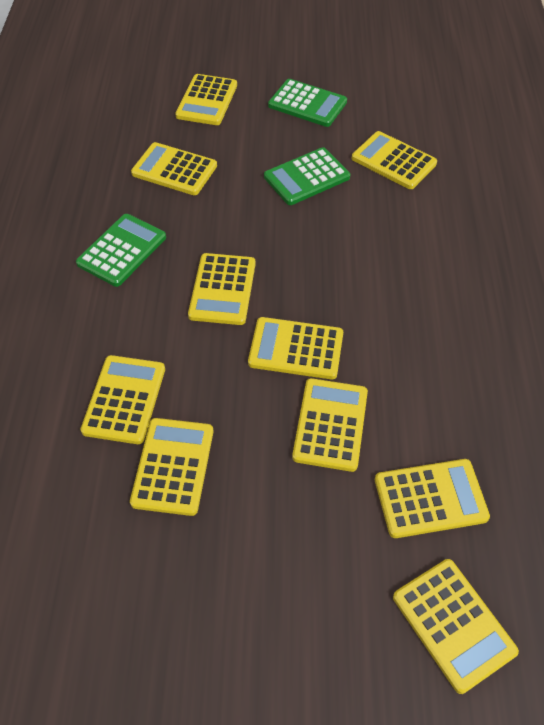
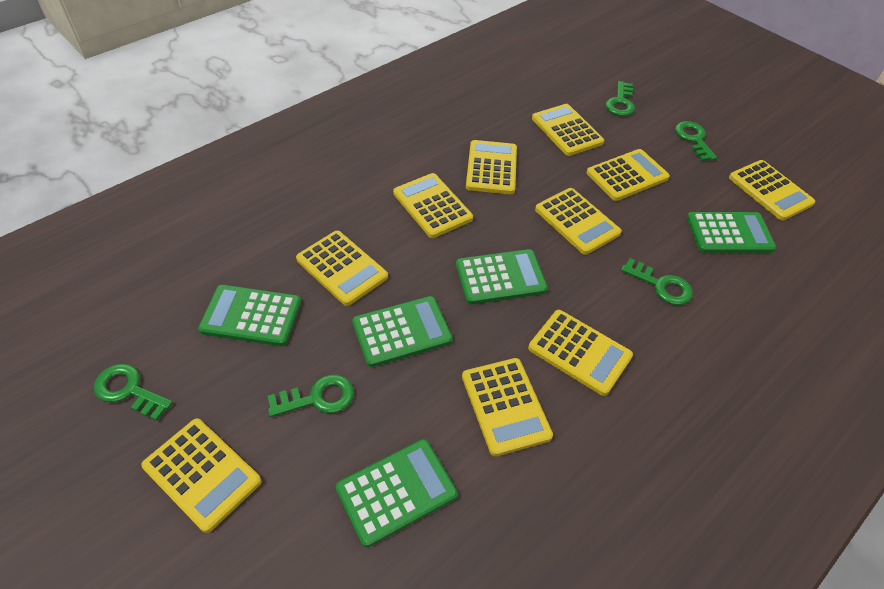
green calculator: 3 -> 5
green key: 0 -> 5

